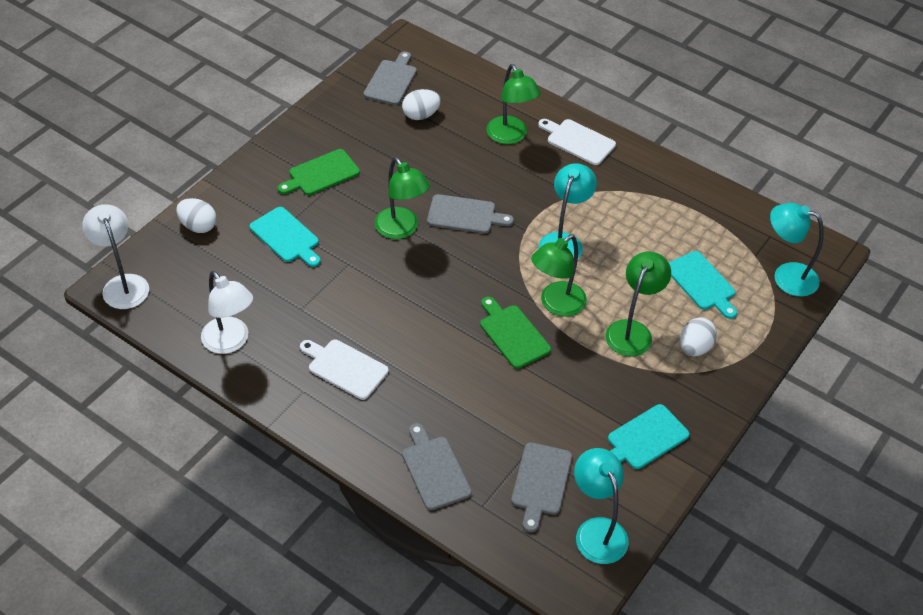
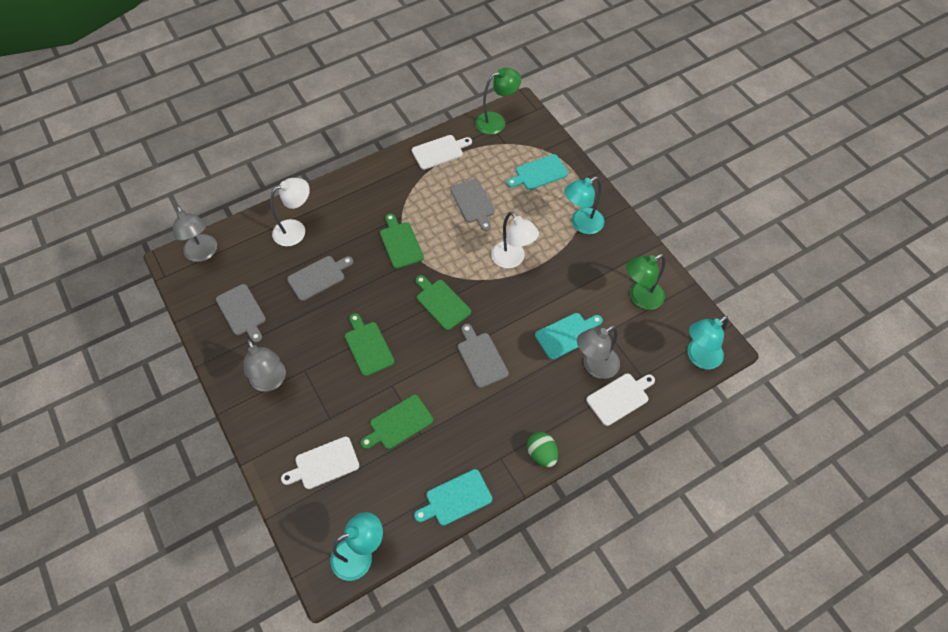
green cutting board: 2 -> 4
green egg: 0 -> 1
green lamp: 4 -> 2
grey lamp: 0 -> 3
white cutting board: 2 -> 3
white egg: 3 -> 0

